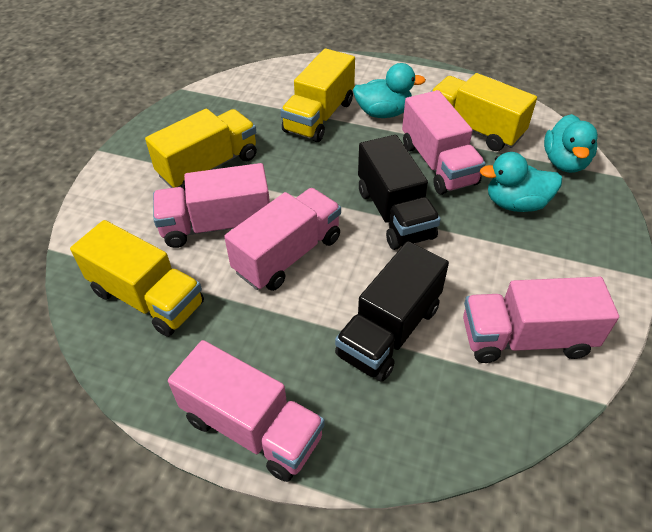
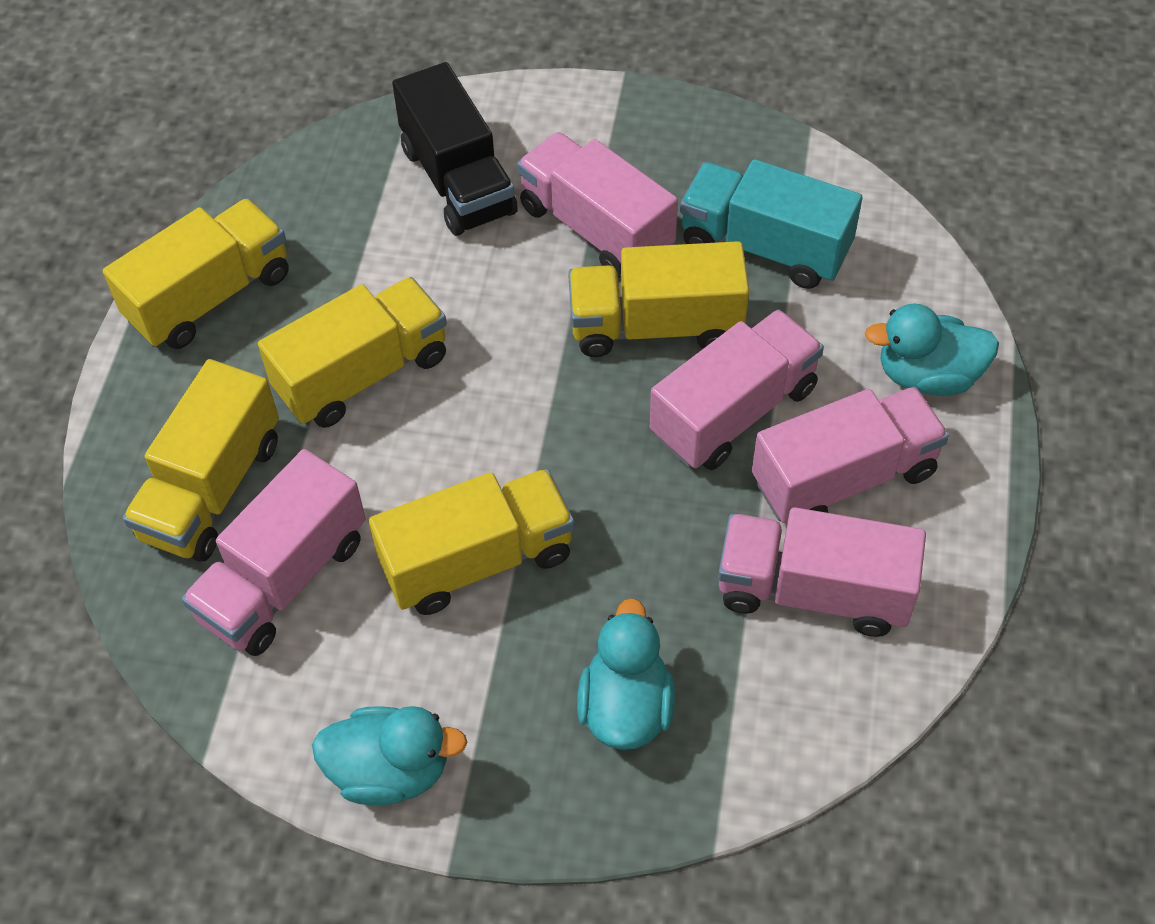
black truck: 2 -> 1
turquoise truck: 0 -> 1
yellow truck: 4 -> 5

